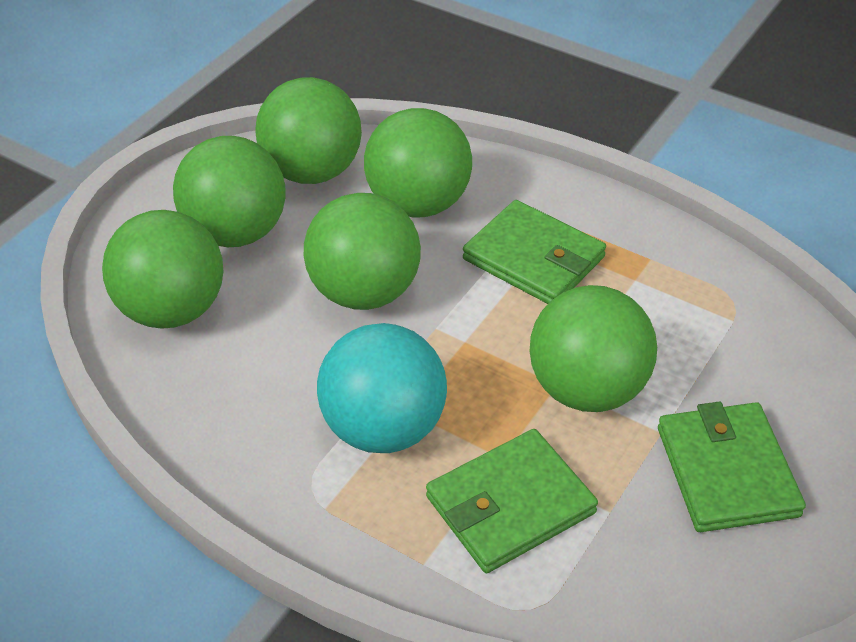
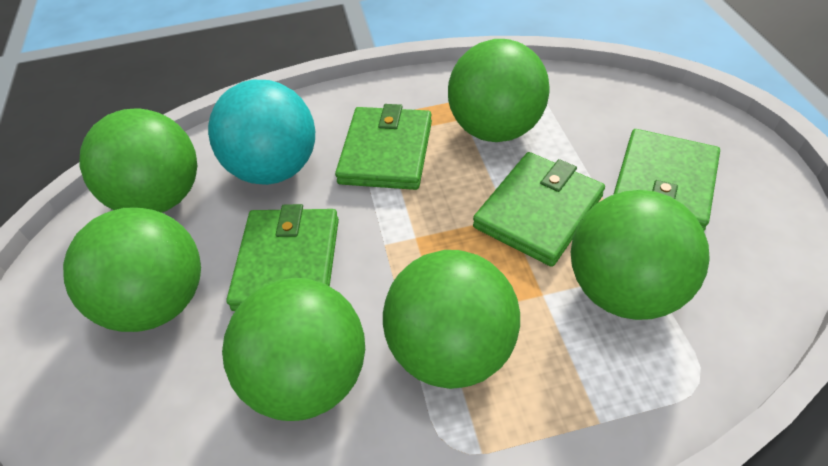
green wallet: 3 -> 4

